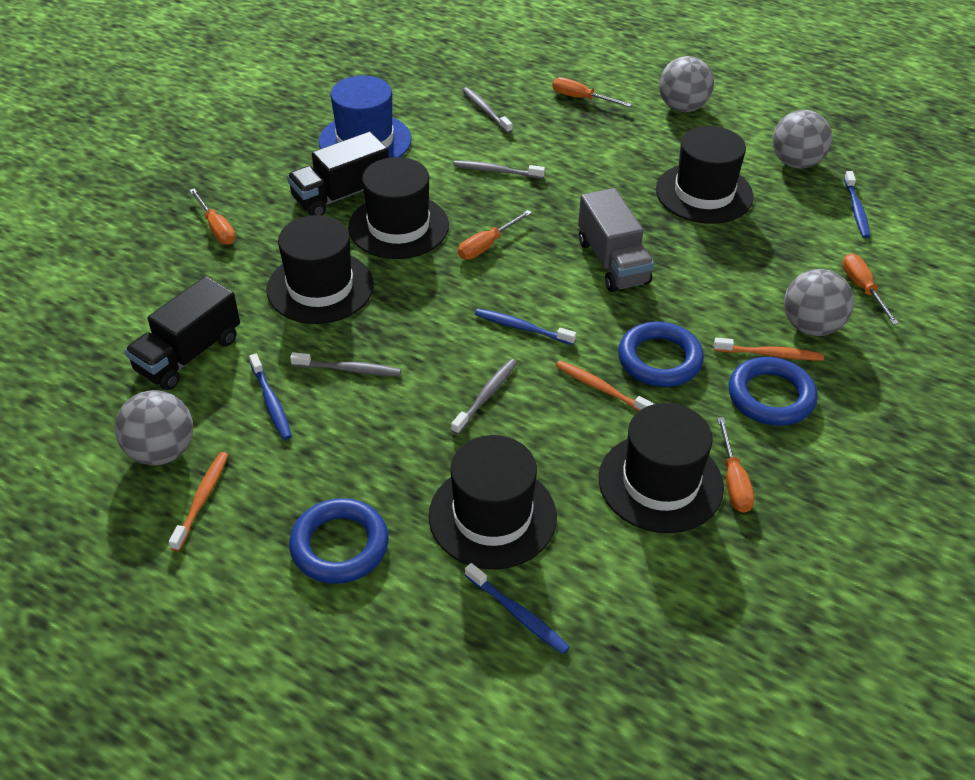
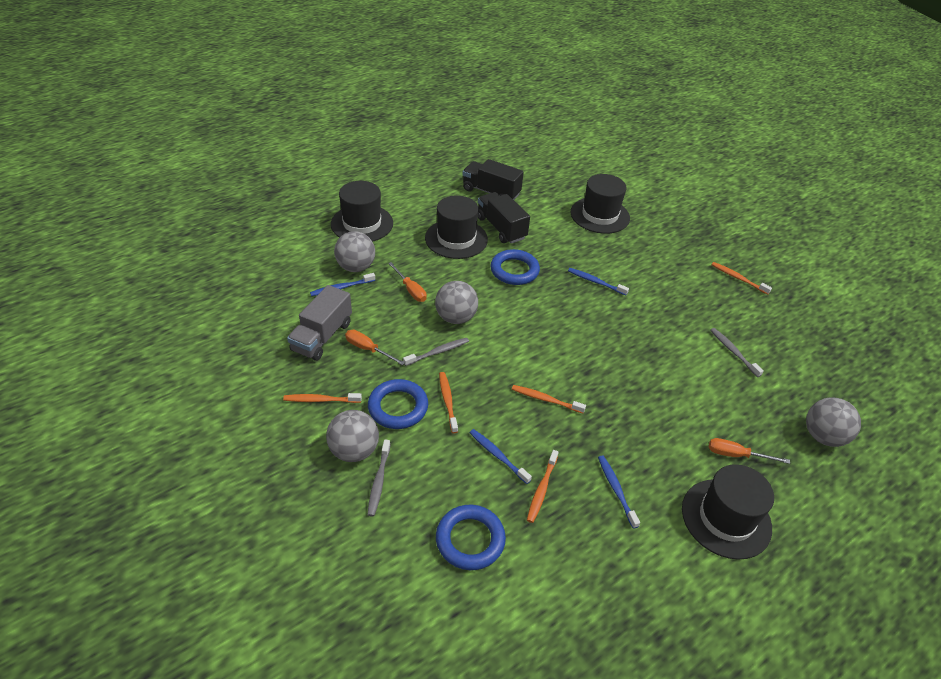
black hat: 5 -> 4
blue hat: 1 -> 0
grey toothbrush: 4 -> 3
orange screwdriver: 5 -> 3
orange toothbrush: 3 -> 5

